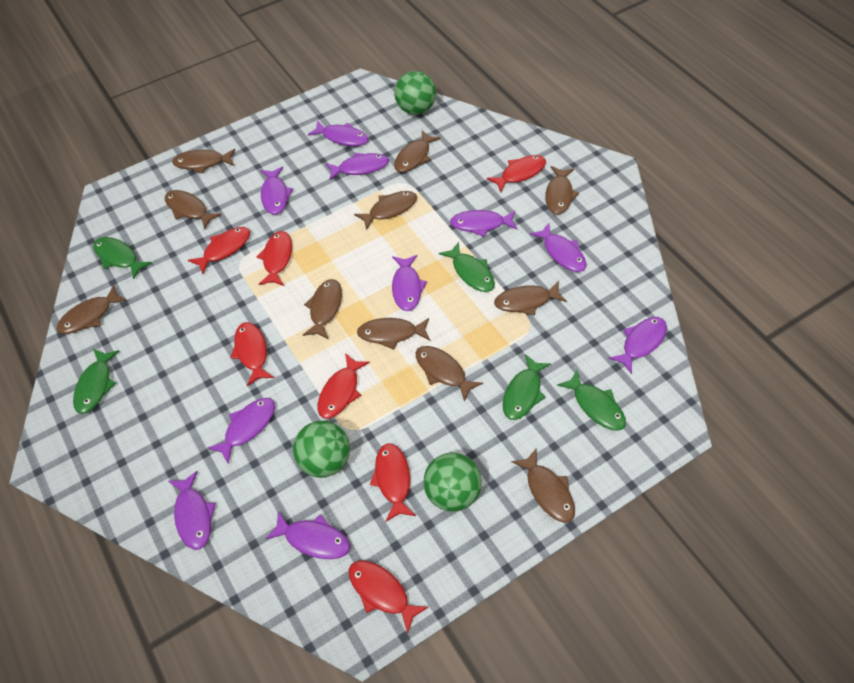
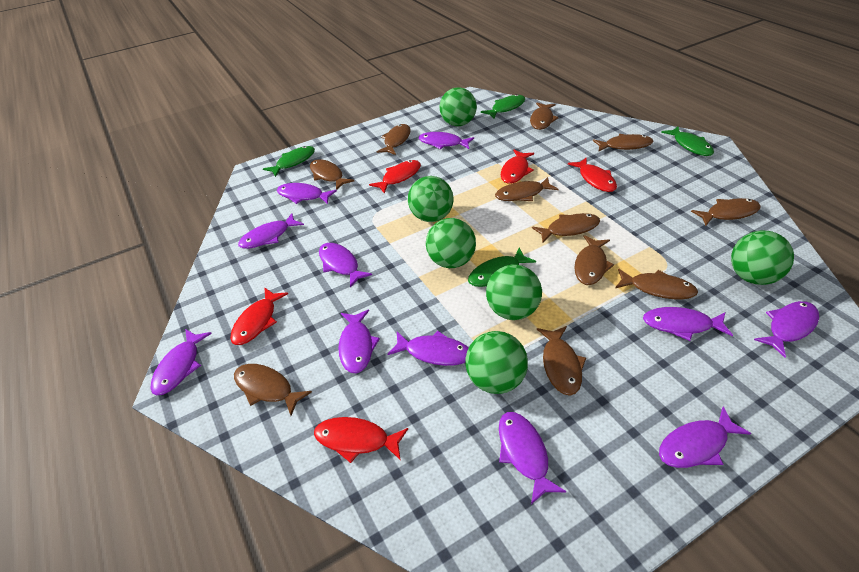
green ball: 3 -> 6
green fish: 5 -> 4
purple fish: 10 -> 11
red fish: 7 -> 5

